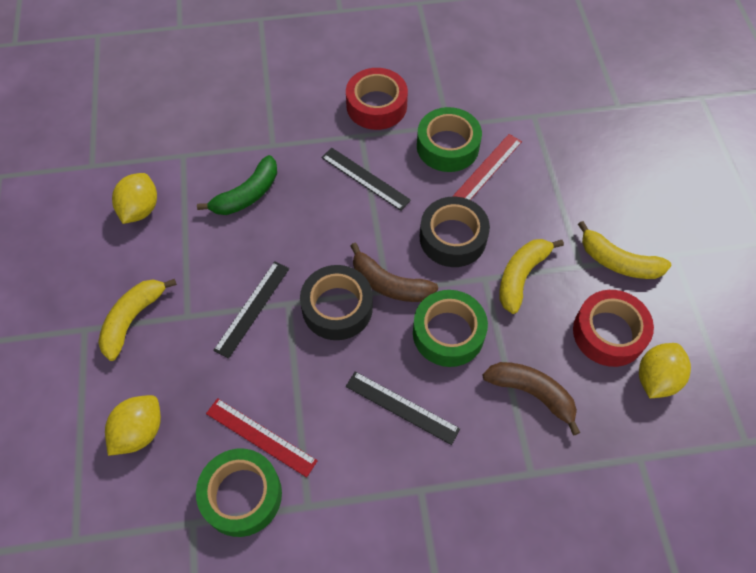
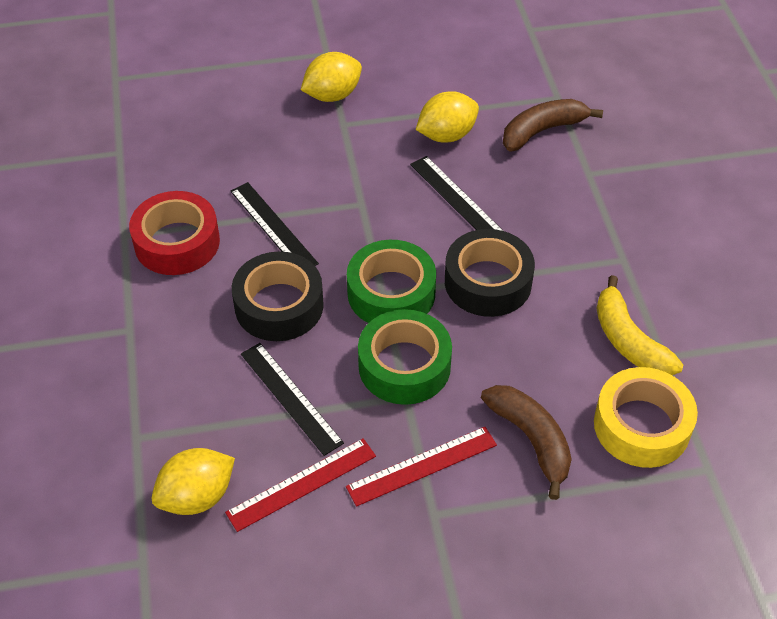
green banana: 1 -> 0
green tape: 3 -> 2
red tape: 2 -> 1
yellow banana: 3 -> 1
yellow tape: 0 -> 1

